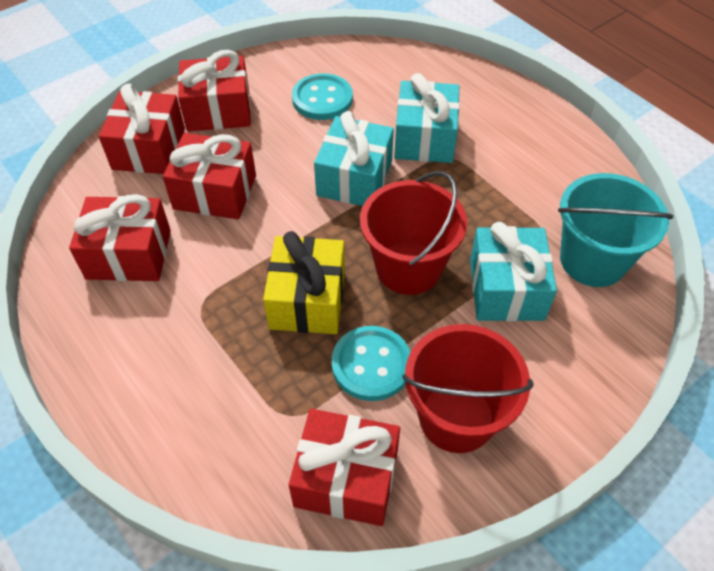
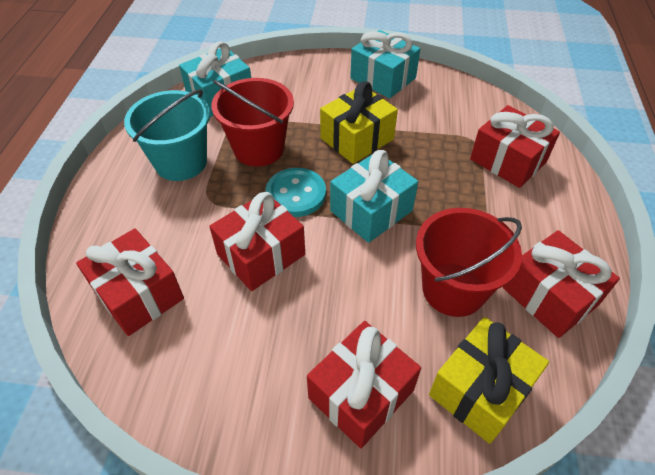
turquoise button: 2 -> 1
yellow gift: 1 -> 2

